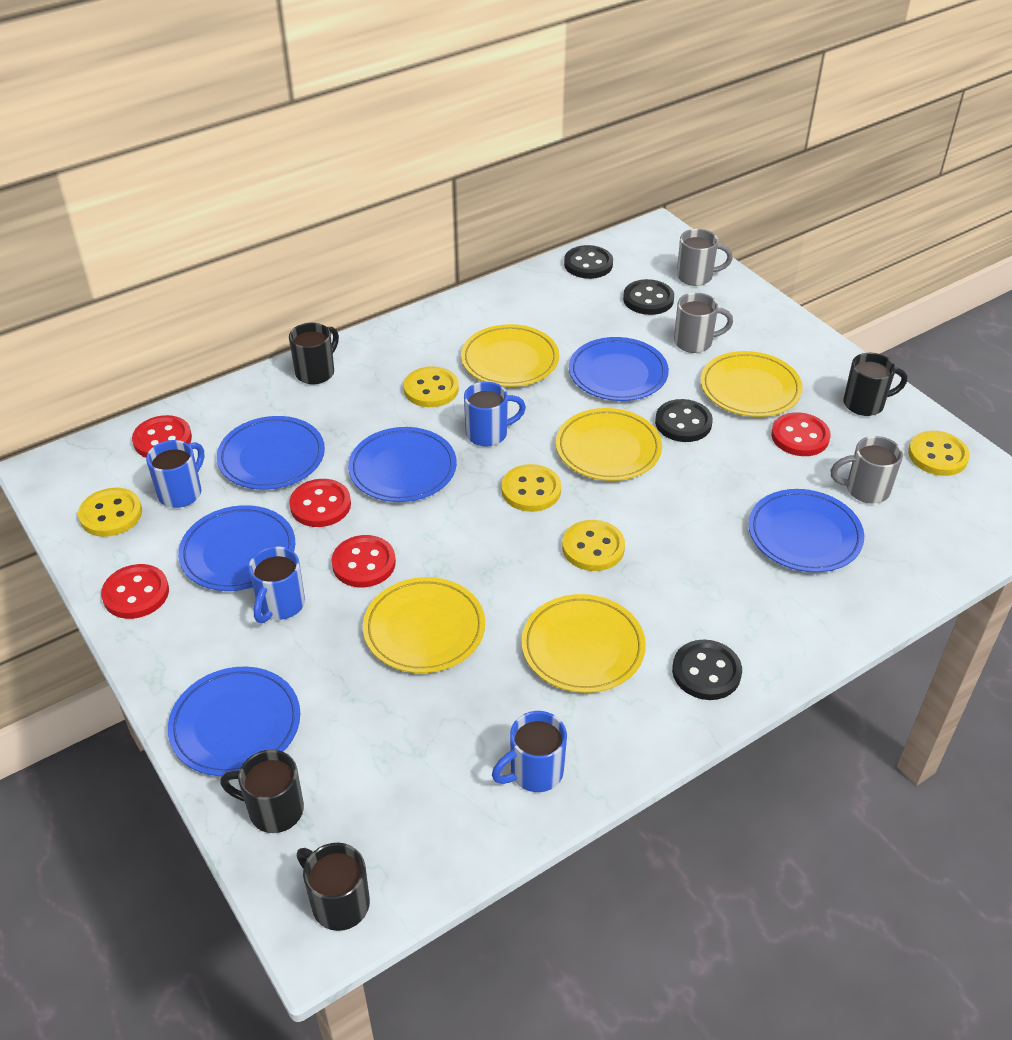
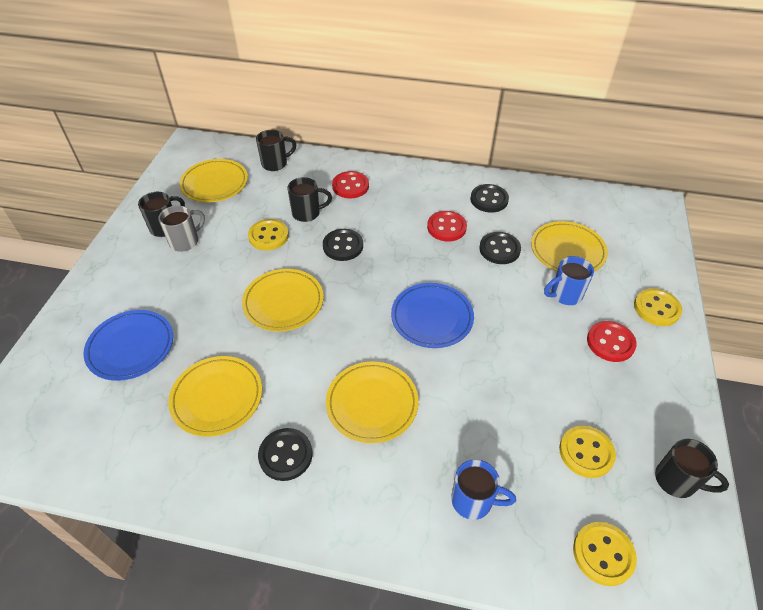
blue mug: 4 -> 2
blue plate: 6 -> 2
grey mug: 3 -> 1
red button: 5 -> 3
yellow button: 5 -> 4

